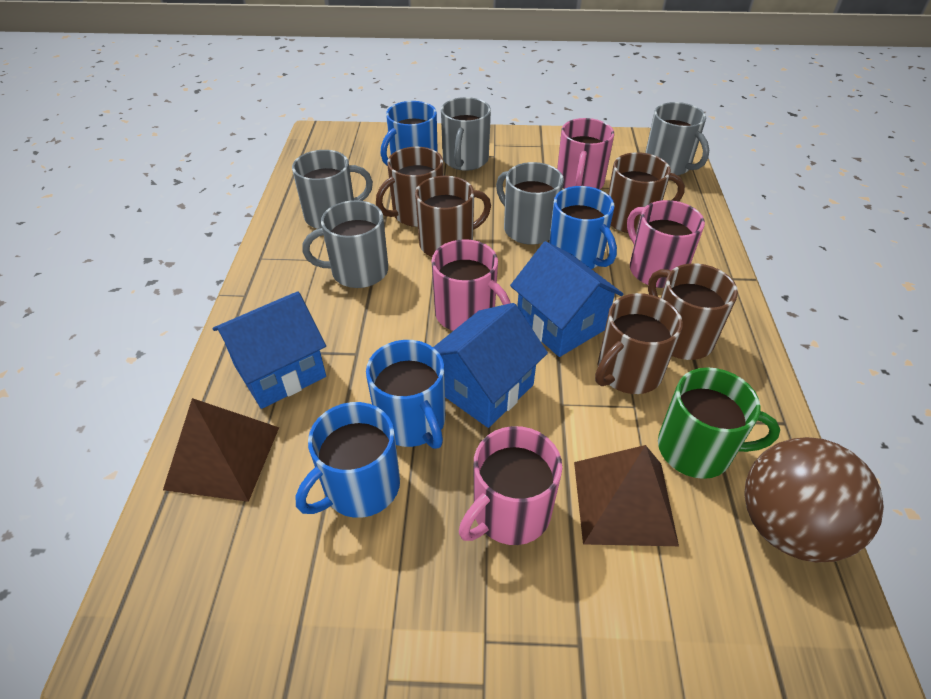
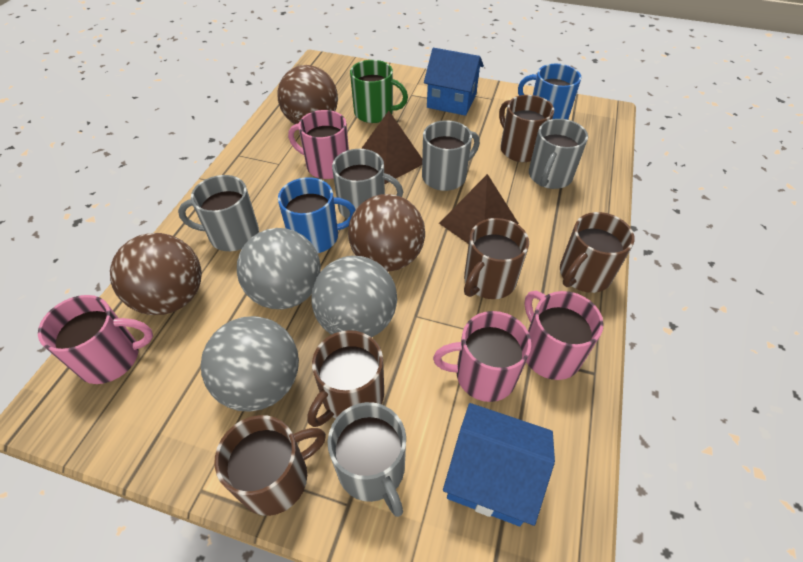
blue house: 3 -> 2
blue mug: 4 -> 2
brown ball: 1 -> 3
grey ball: 0 -> 3

